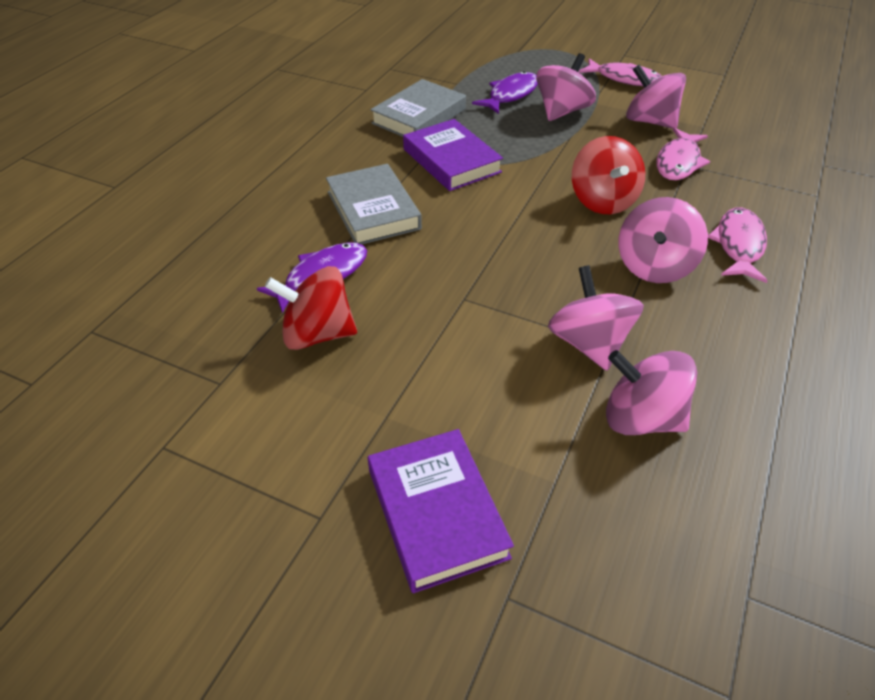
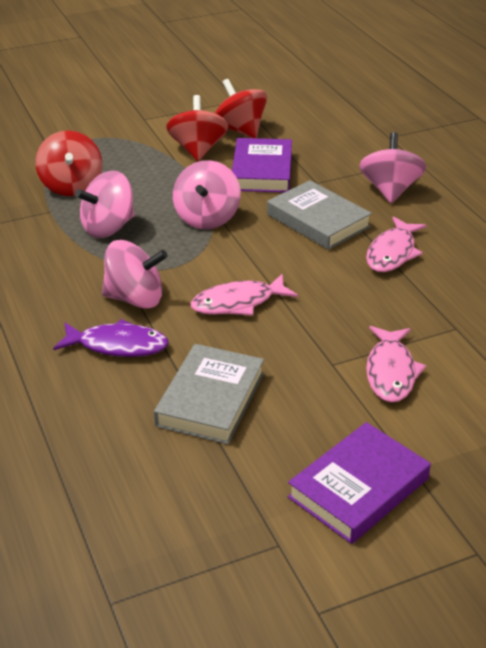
pink spinning top: 5 -> 4
purple fish: 2 -> 1
red spinning top: 2 -> 3

